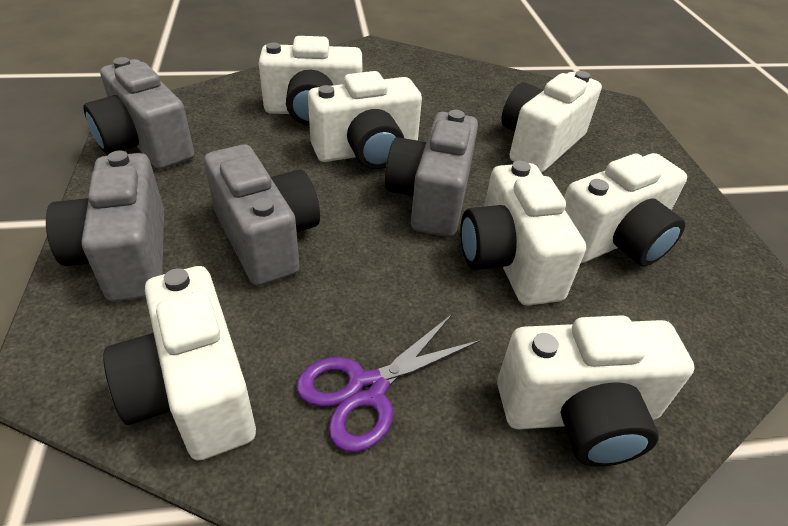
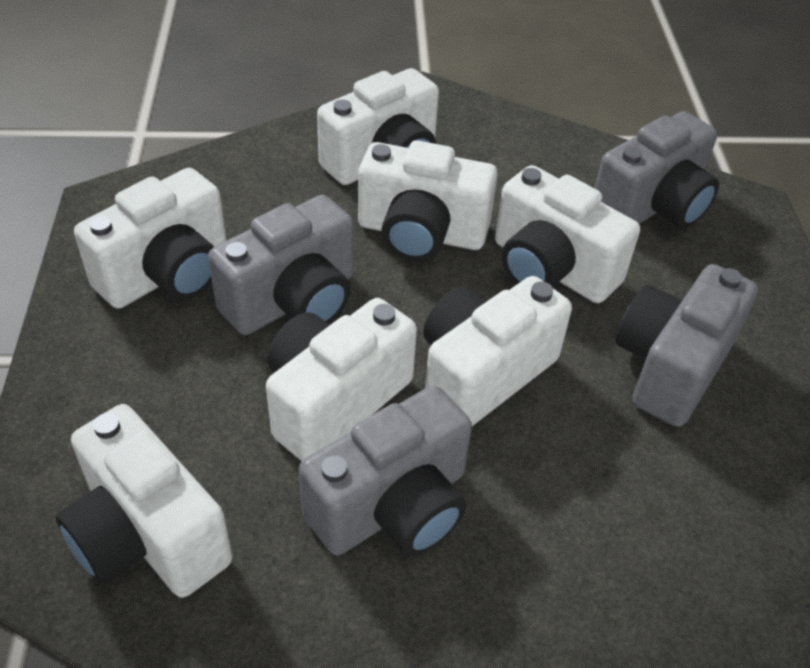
purple scissors: 1 -> 0

